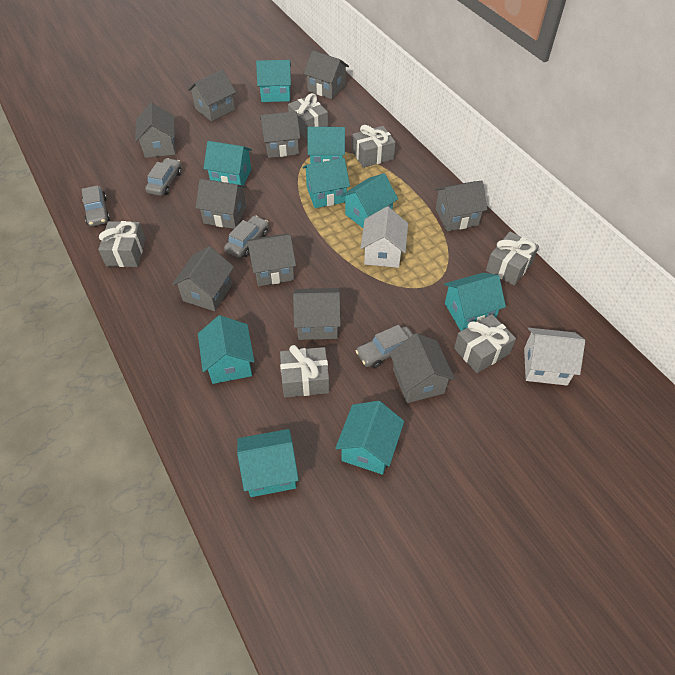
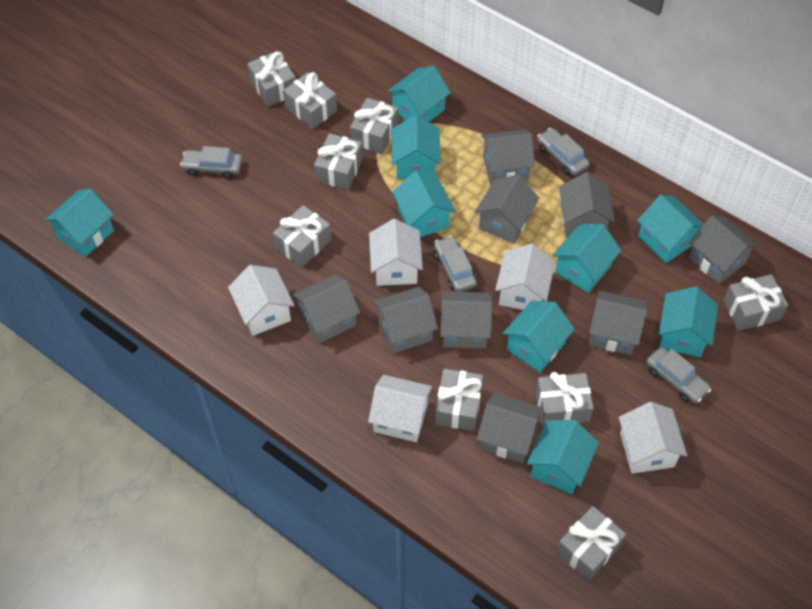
grey gift: 6 -> 9
grey house: 10 -> 9
white house: 2 -> 5

